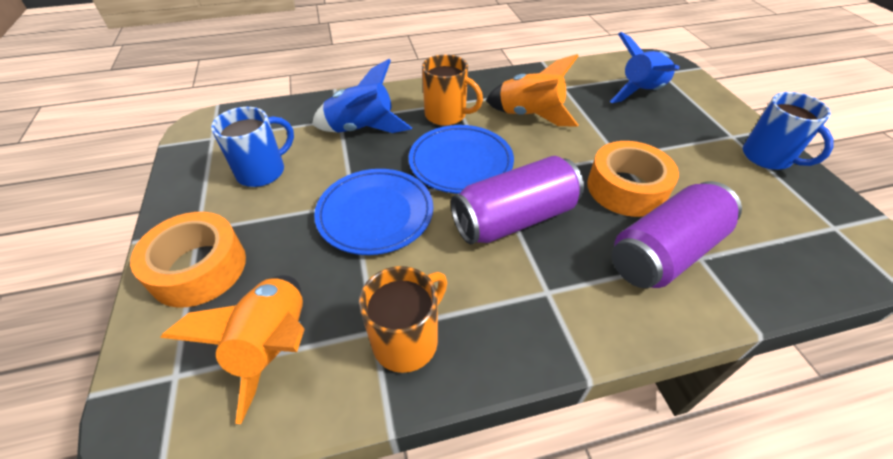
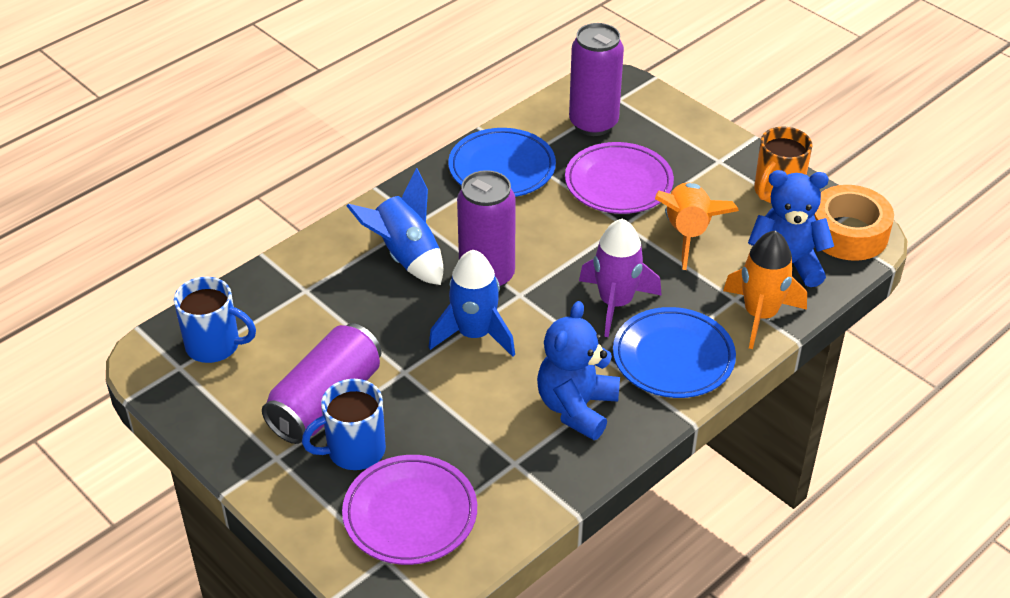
blue teddy bear: 0 -> 2
orange mug: 2 -> 1
orange tape: 2 -> 1
purple can: 2 -> 3
purple plate: 0 -> 2
purple rocket: 0 -> 1

